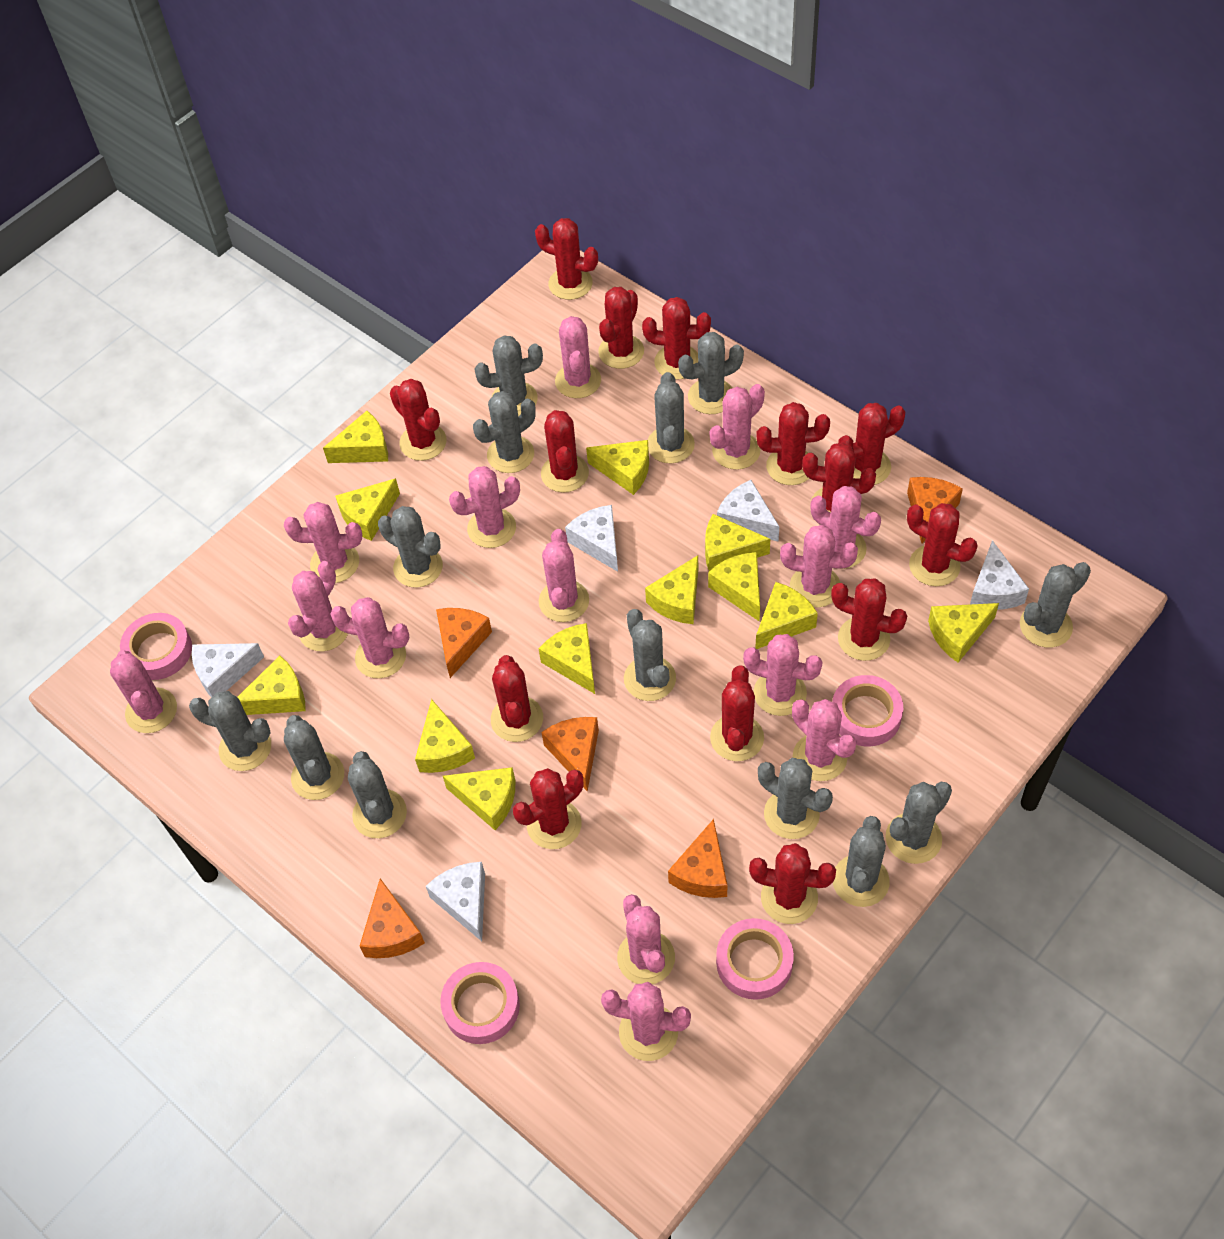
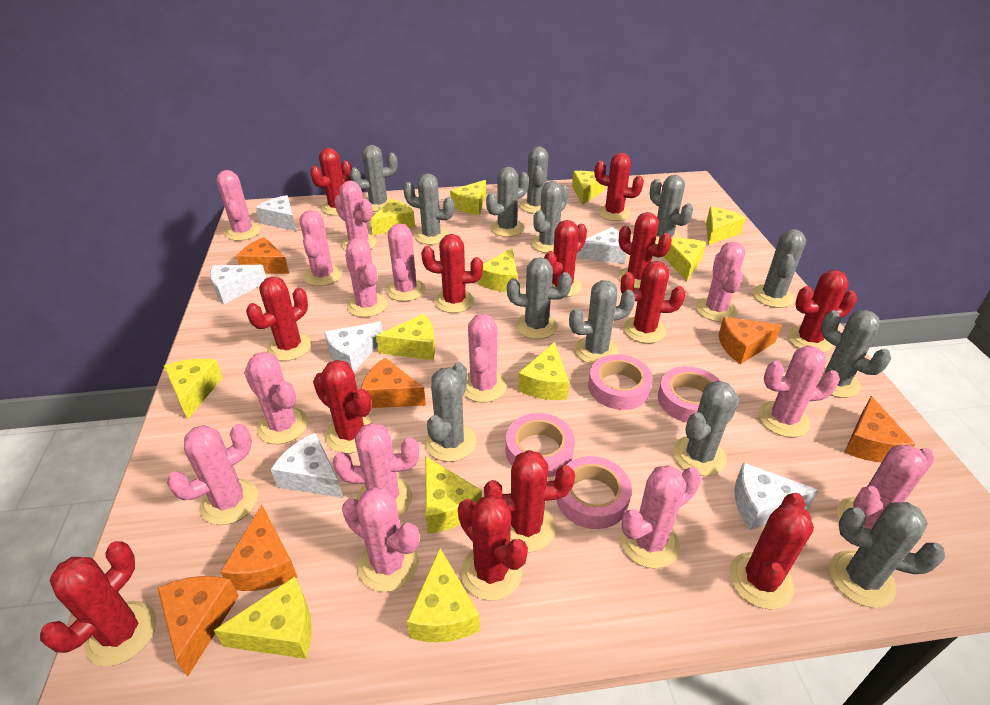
orange cheese: 5 -> 6
red cactus: 14 -> 13
white cheese: 5 -> 6

